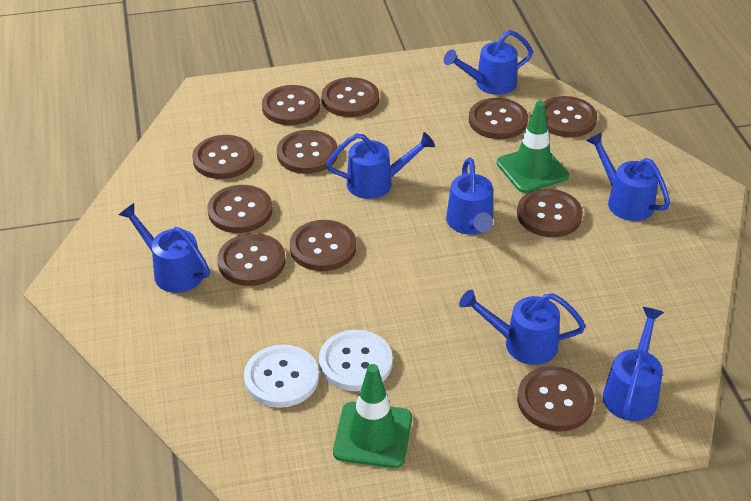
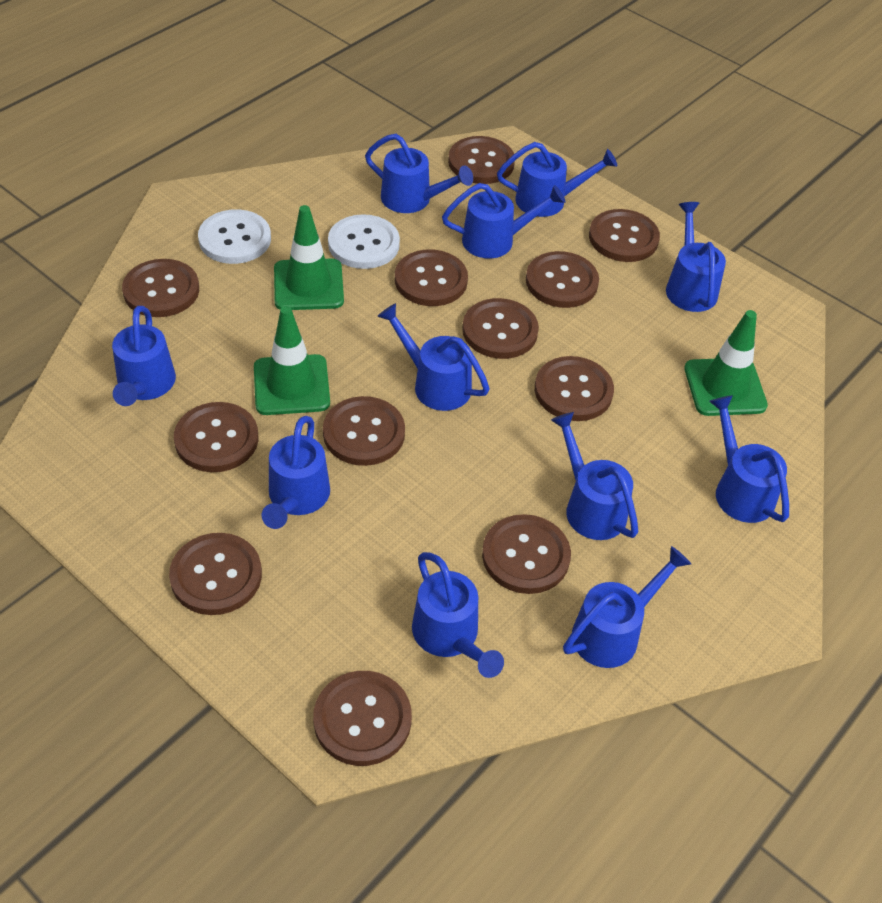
blue watering can: 7 -> 11
brown button: 11 -> 12
green traffic cone: 2 -> 3

